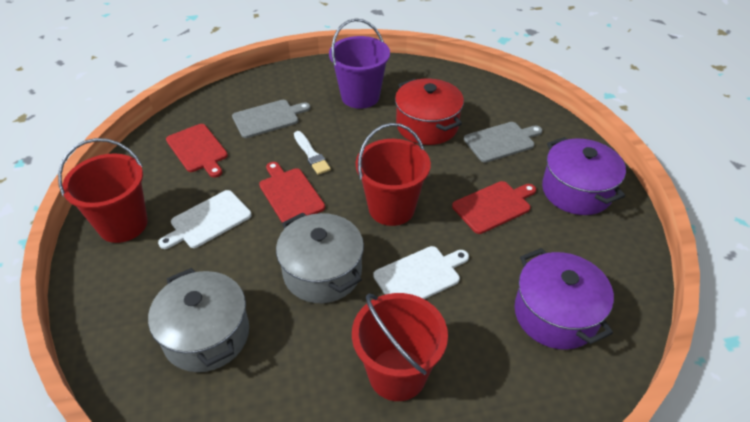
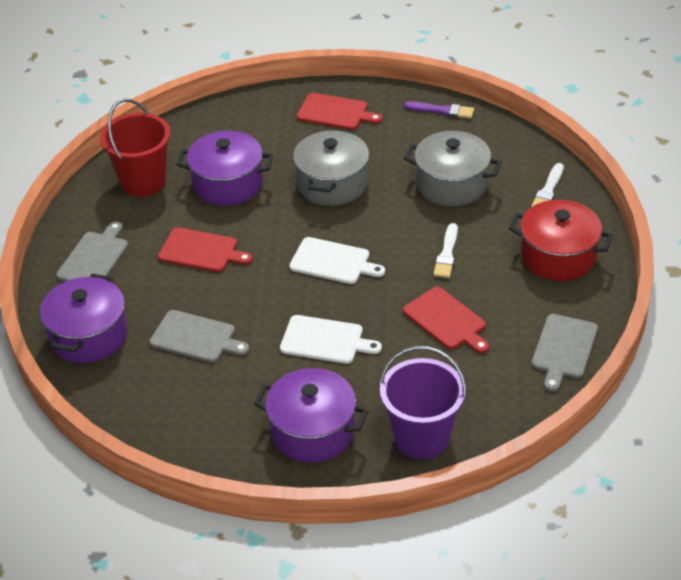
grey cutting board: 2 -> 3
purple brush: 0 -> 1
purple pot: 2 -> 3
red bucket: 3 -> 1
white brush: 1 -> 2

